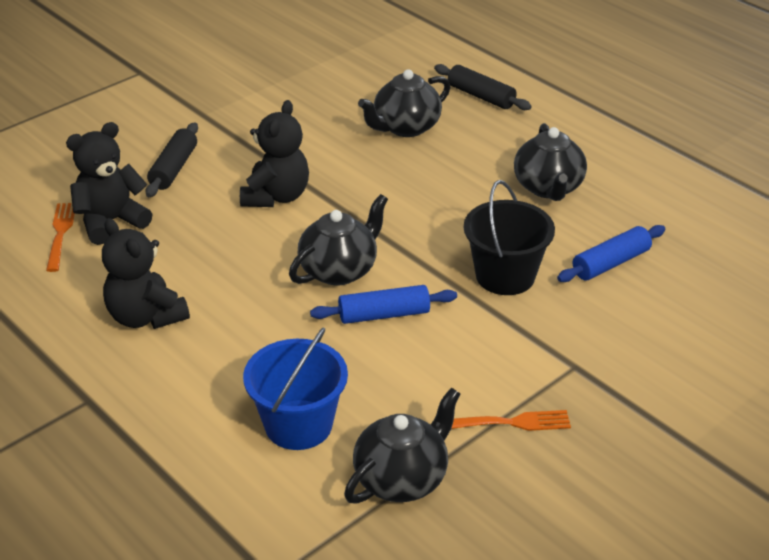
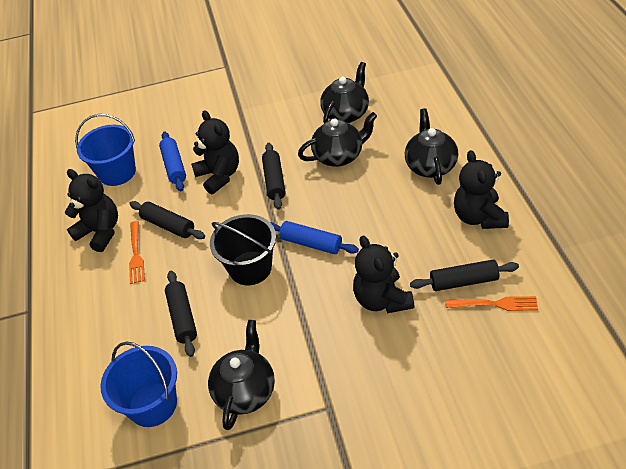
black rolling pin: 2 -> 4
black teddy bear: 3 -> 4
blue bucket: 1 -> 2

